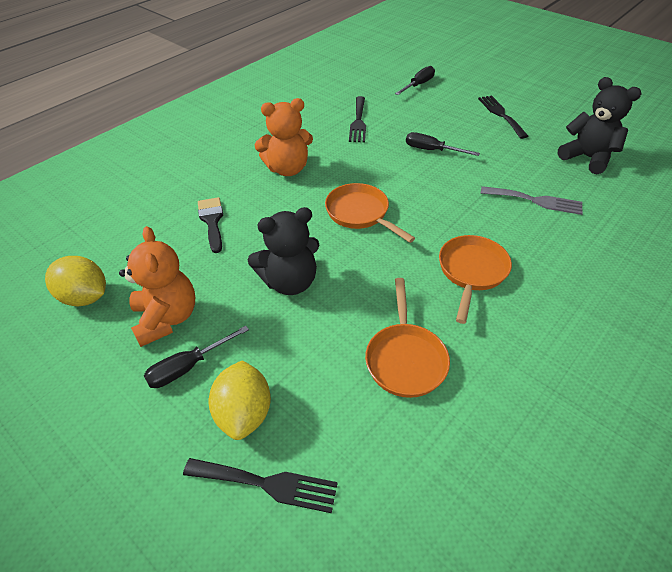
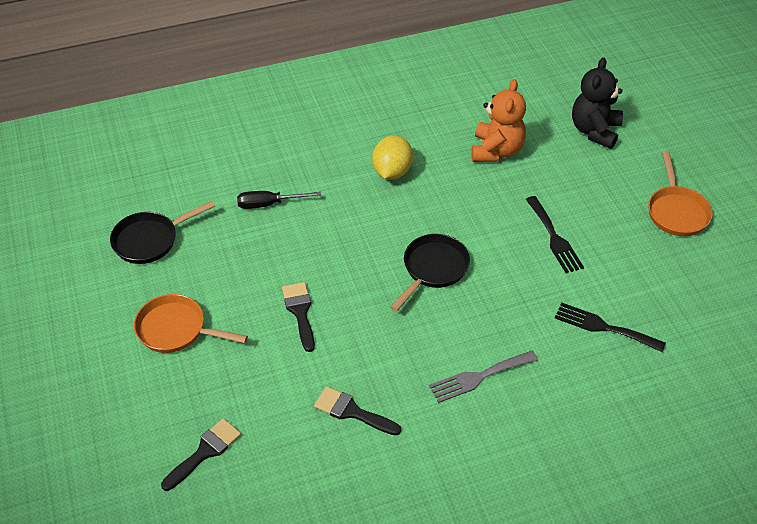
black brush: 1 -> 3
black fork: 3 -> 2
black pan: 0 -> 2
black screwdriver: 3 -> 1
black teddy bear: 2 -> 1
orange pan: 3 -> 2
orange teddy bear: 2 -> 1
yellow lemon: 2 -> 1

